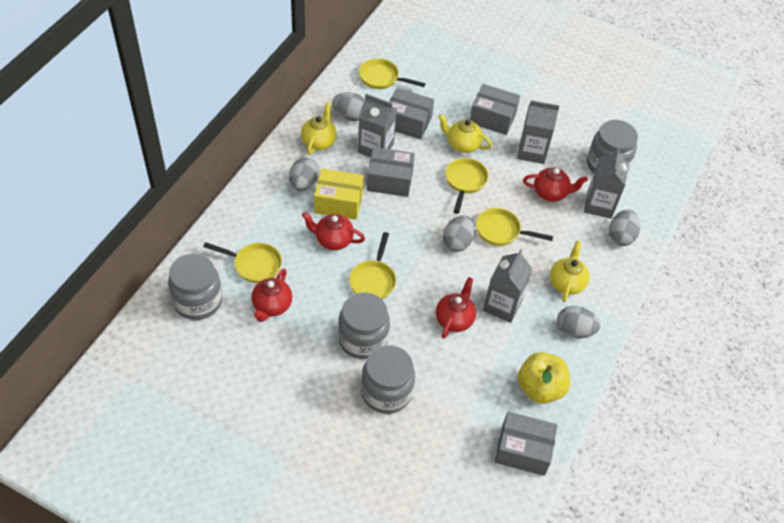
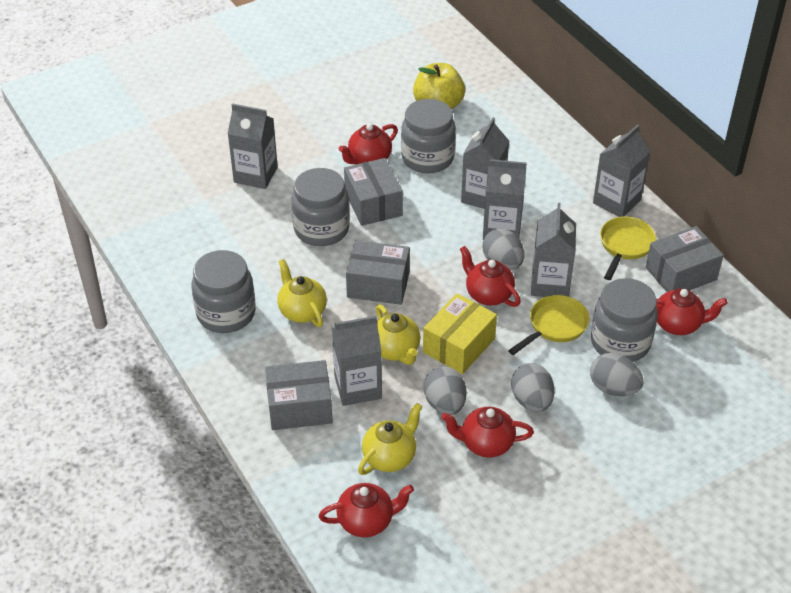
grey carton: 4 -> 6
grey egg: 5 -> 4
red teapot: 4 -> 5
yellow pan: 5 -> 2

